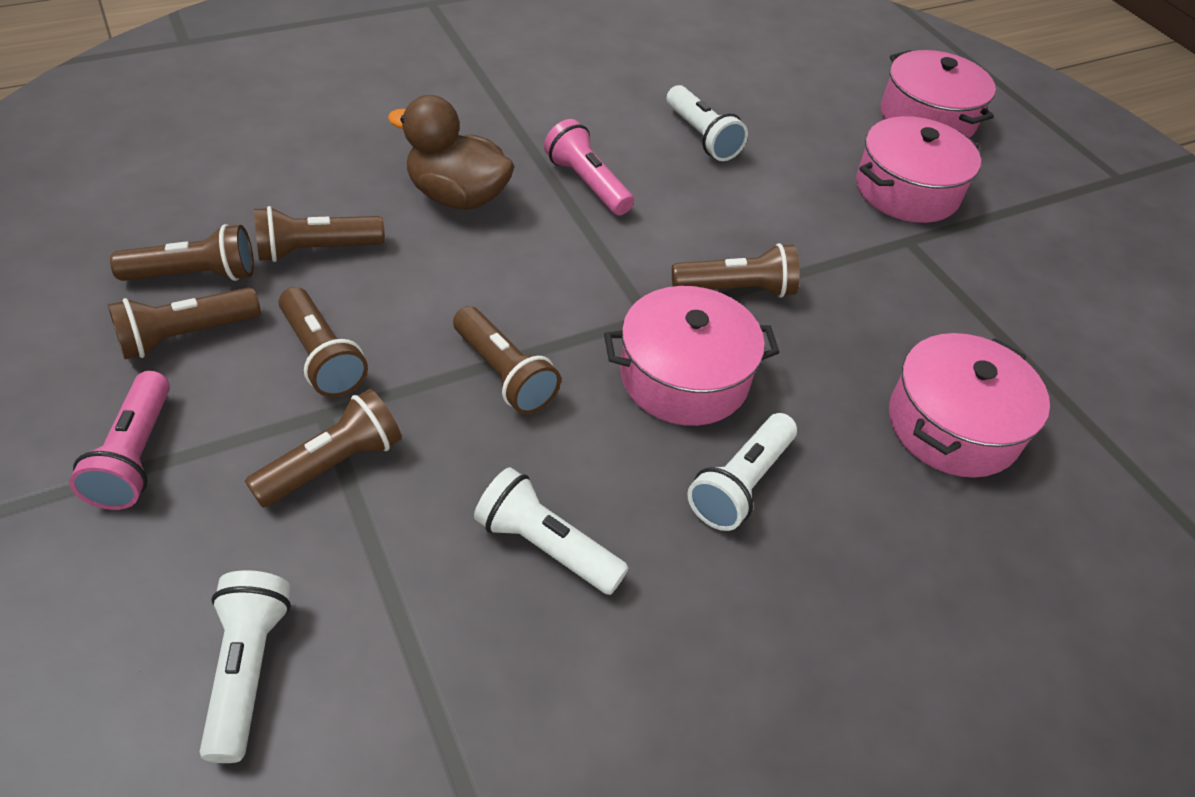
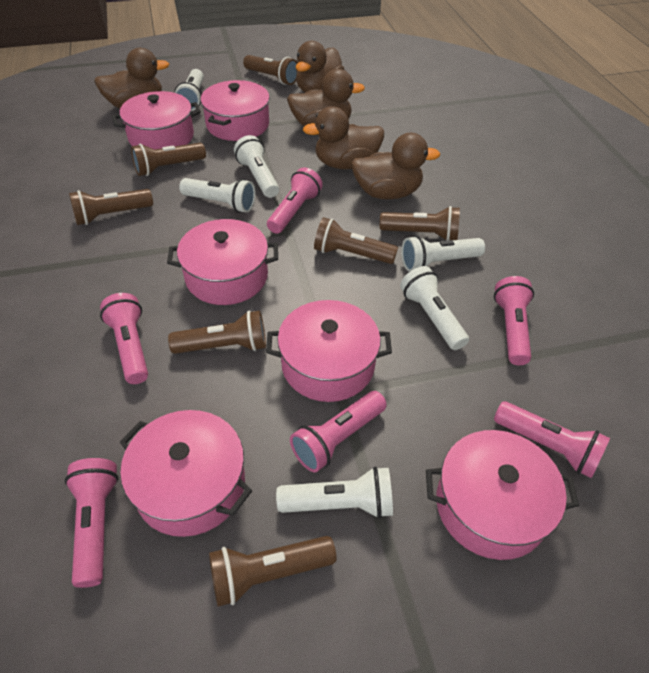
brown duck: 1 -> 5
pink flashlight: 2 -> 6
pink pot: 4 -> 6
white flashlight: 4 -> 6

